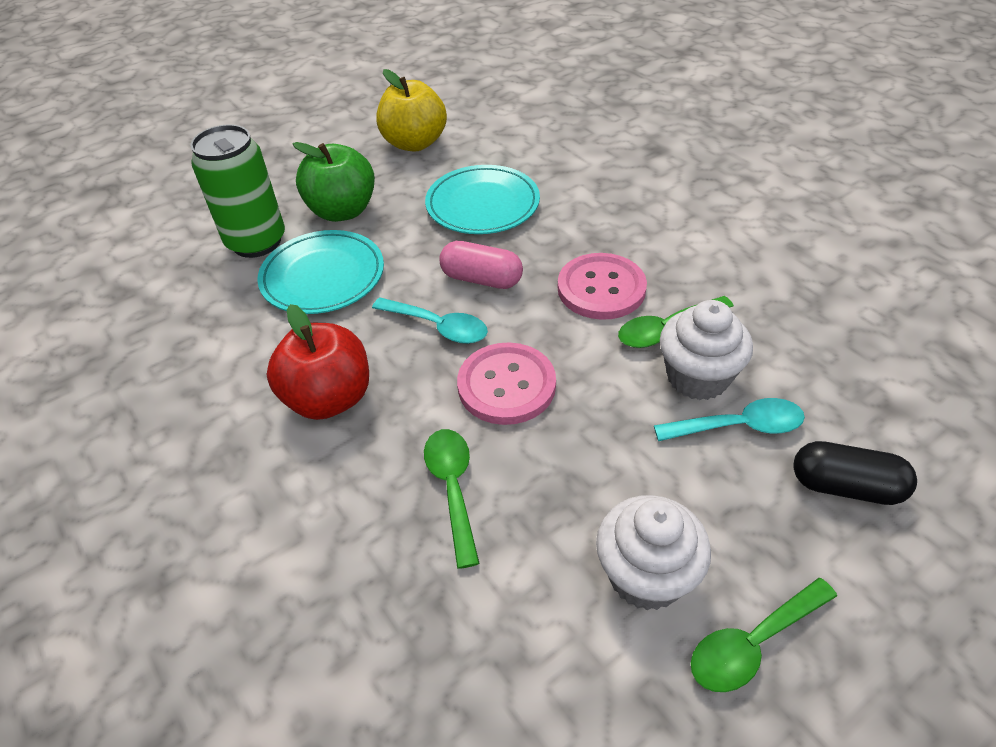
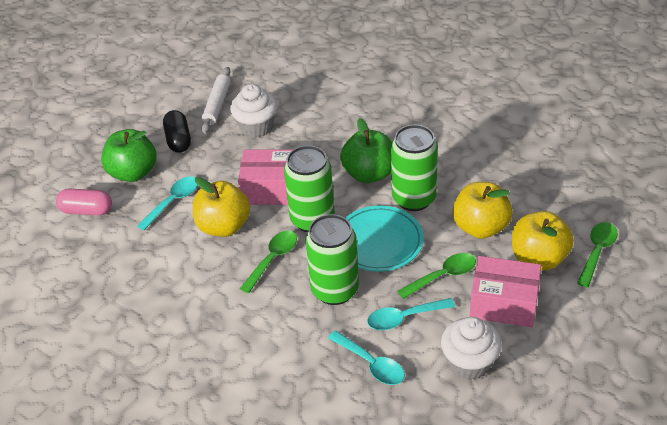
green apple: 1 -> 2
green can: 1 -> 3
pink box: 0 -> 2
pink button: 2 -> 0
red apple: 1 -> 0
turquoise plate: 2 -> 1
turquoise spoon: 2 -> 3
white rolling pin: 0 -> 1
yellow apple: 1 -> 3

